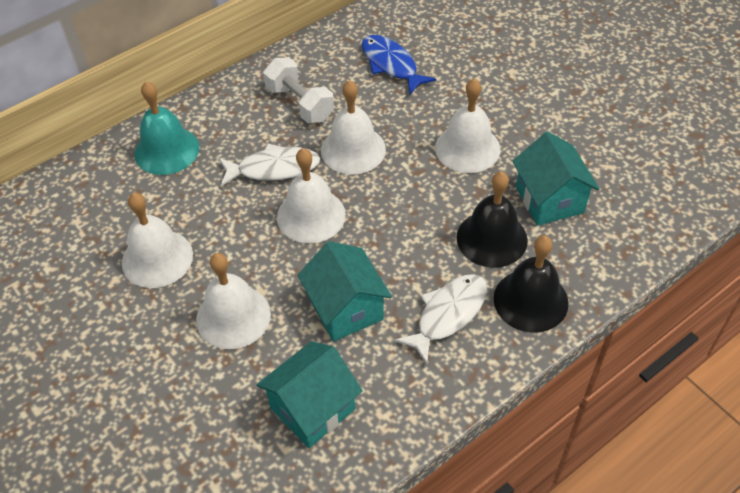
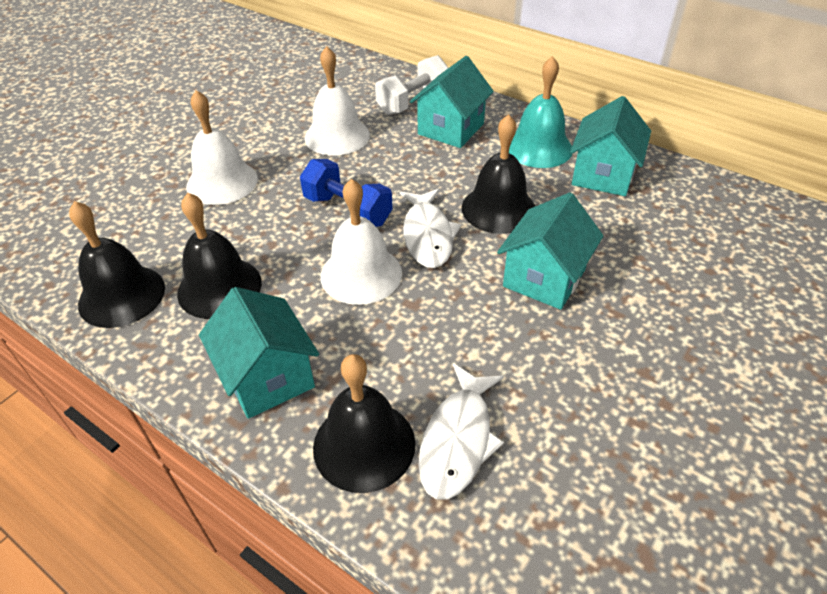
black bell: 2 -> 4
blue dumbbell: 0 -> 1
blue fish: 1 -> 0
turquoise house: 3 -> 4
white bell: 5 -> 3

